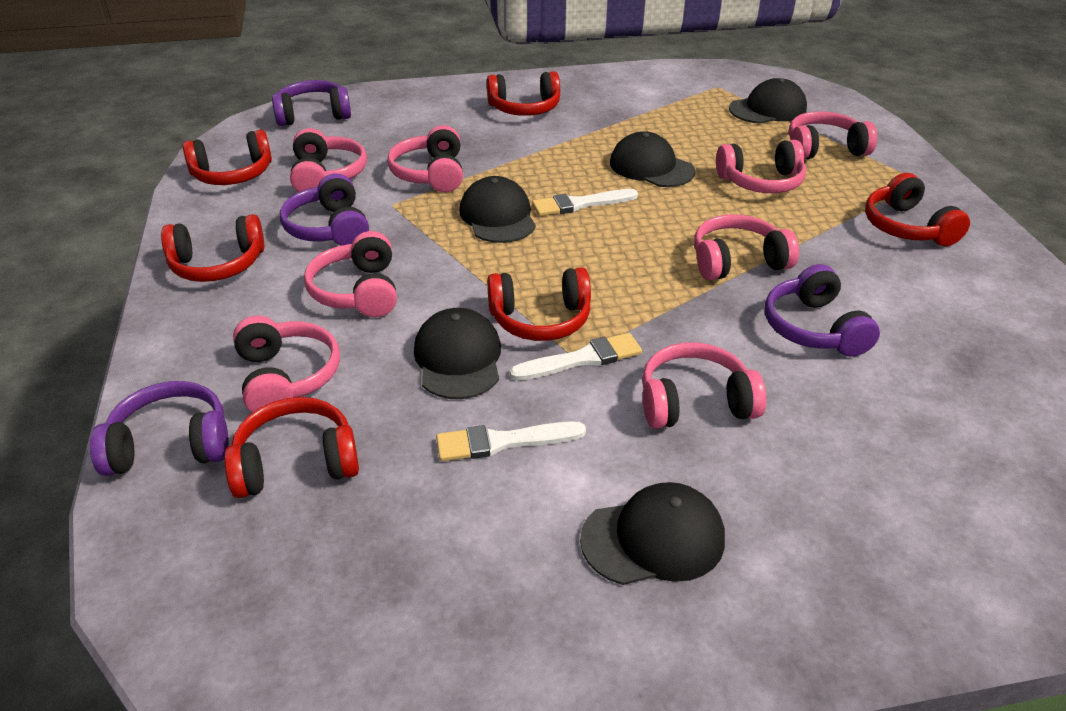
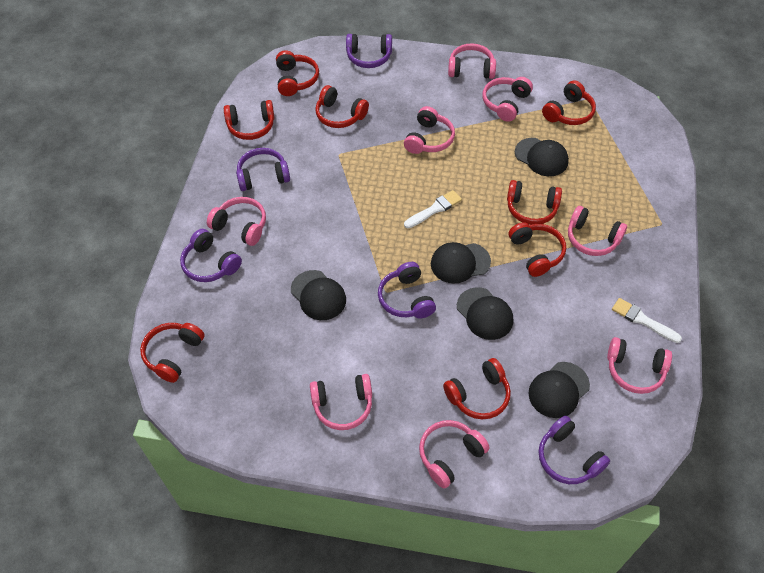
purple headphones: 4 -> 5
red headphones: 6 -> 8
white brush: 3 -> 2

